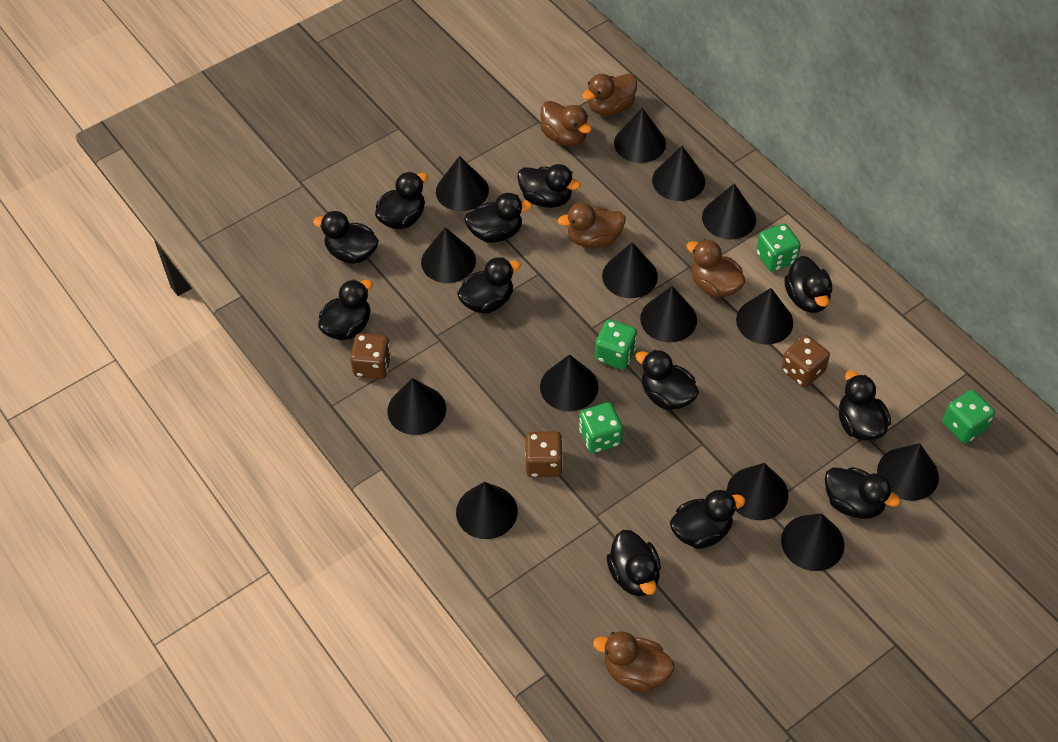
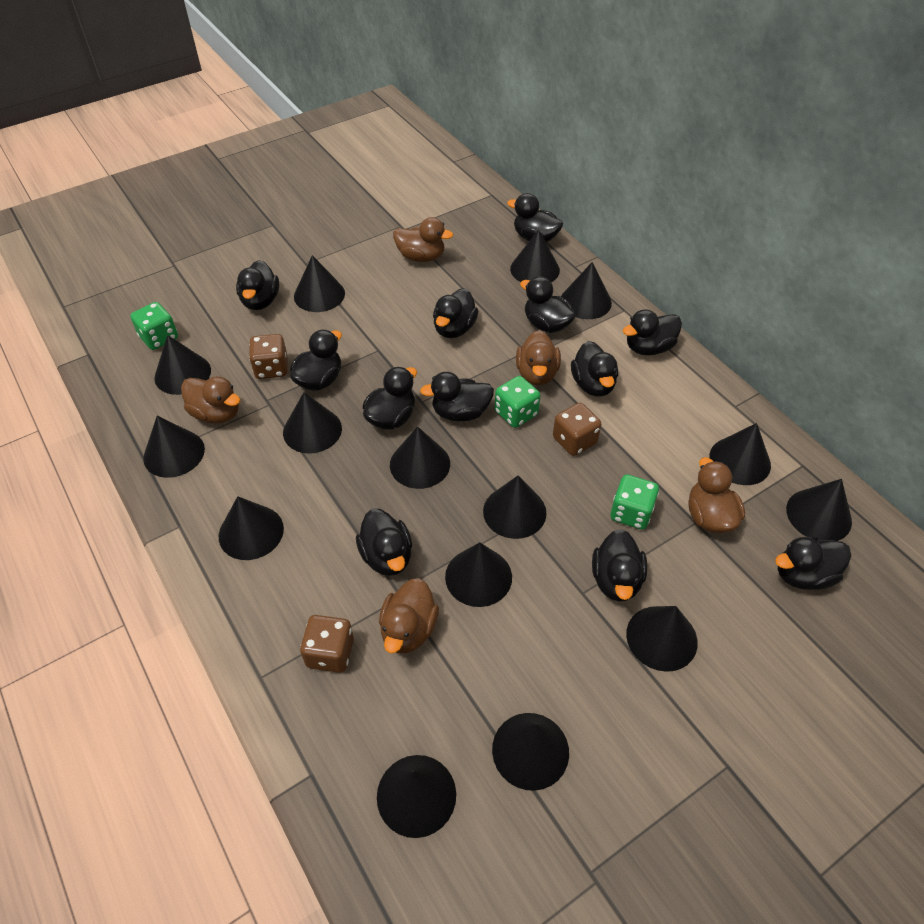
black cone: 14 -> 15
green dice: 4 -> 3

